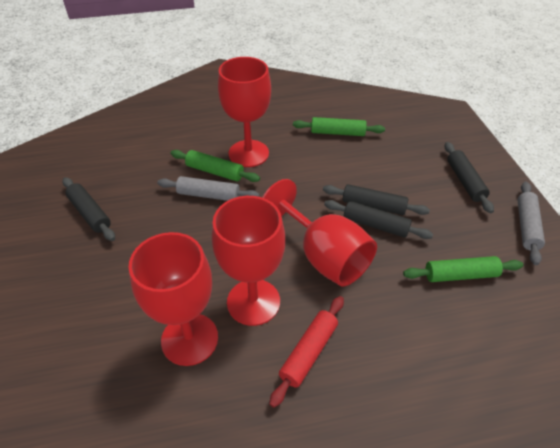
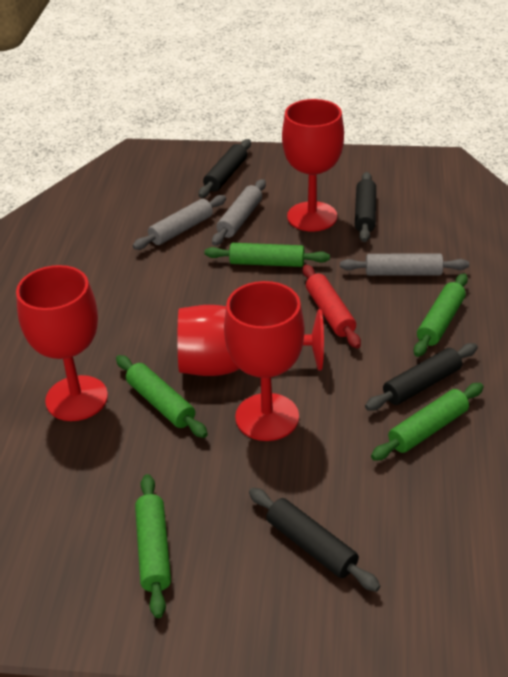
green rolling pin: 3 -> 5
grey rolling pin: 2 -> 3

